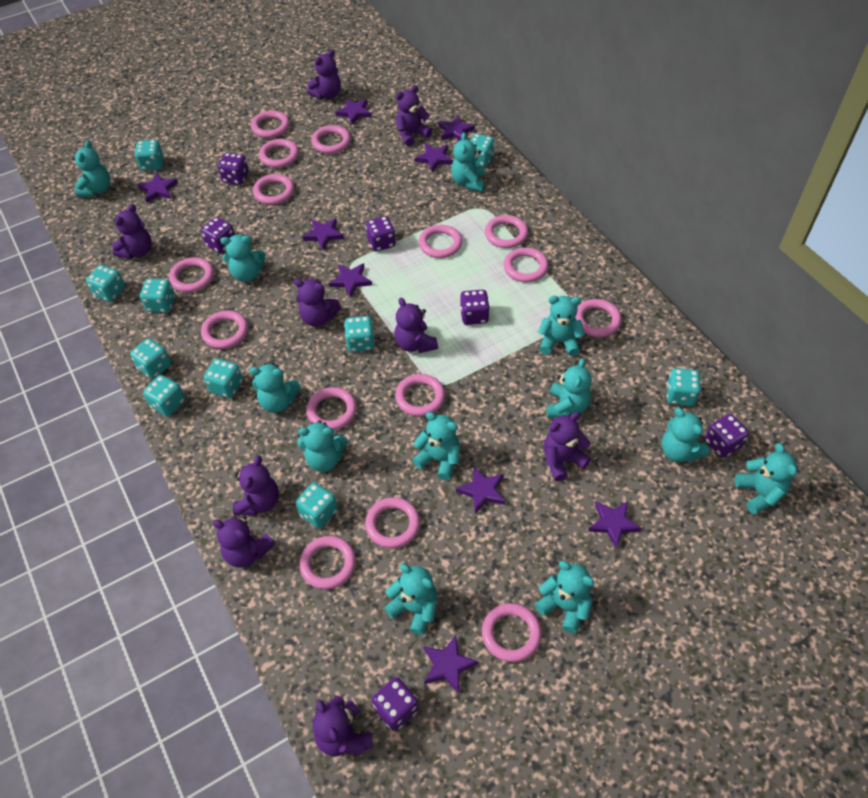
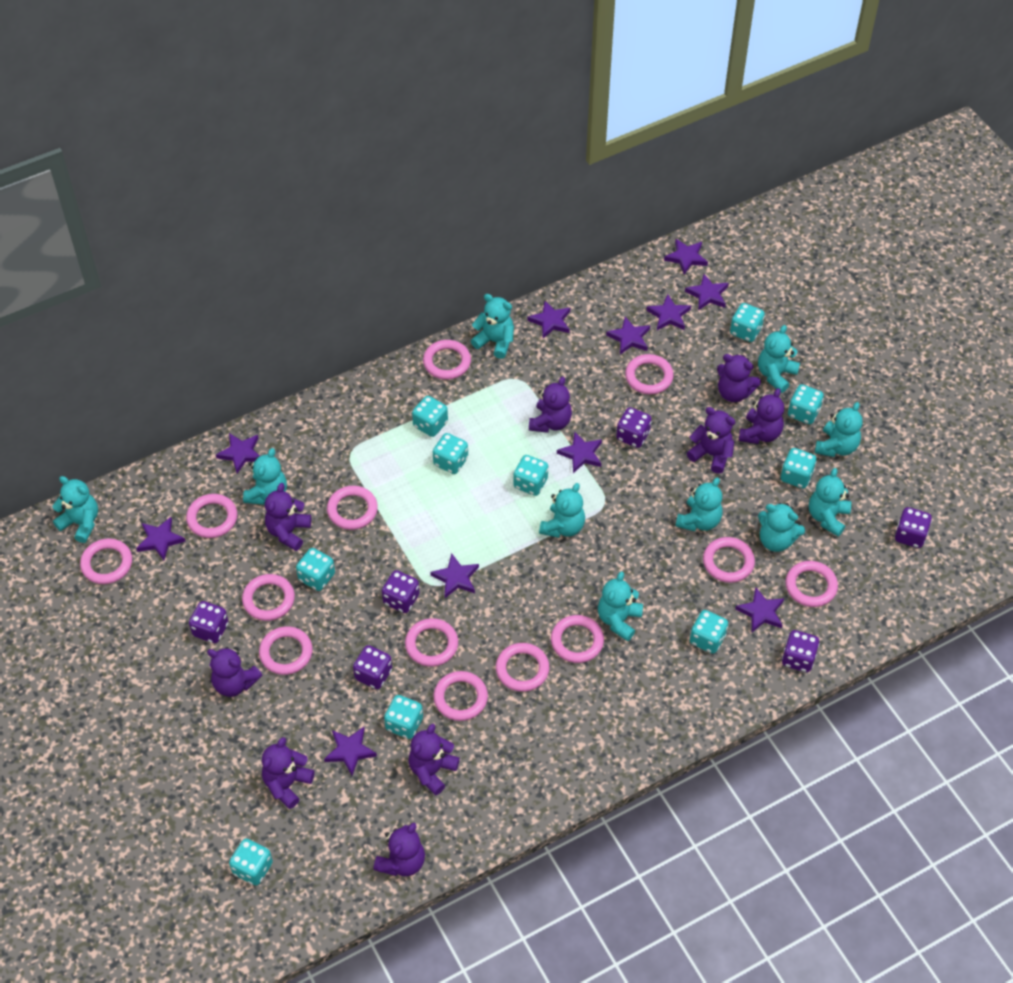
pink ring: 15 -> 13
purple star: 9 -> 11
turquoise teddy bear: 12 -> 10

